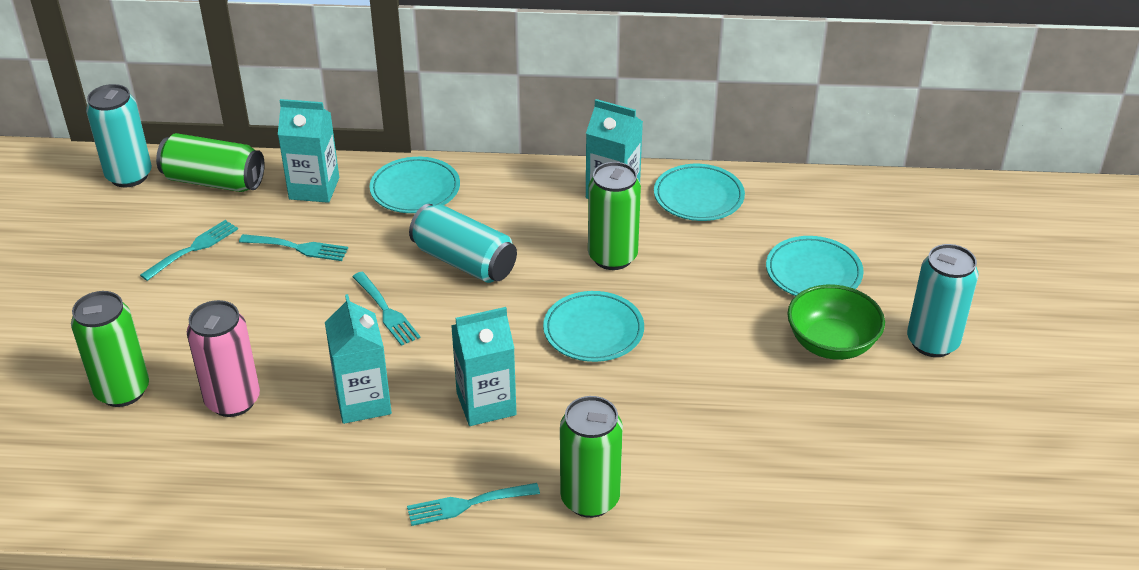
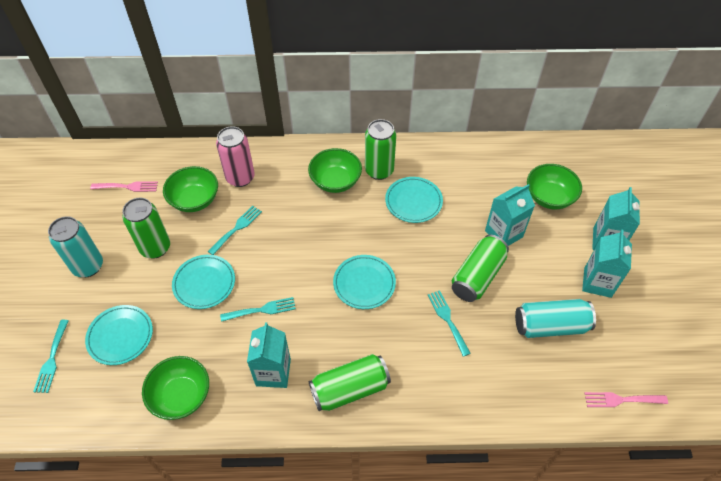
green bowl: 1 -> 4
pink fork: 0 -> 2
turquoise can: 3 -> 2

